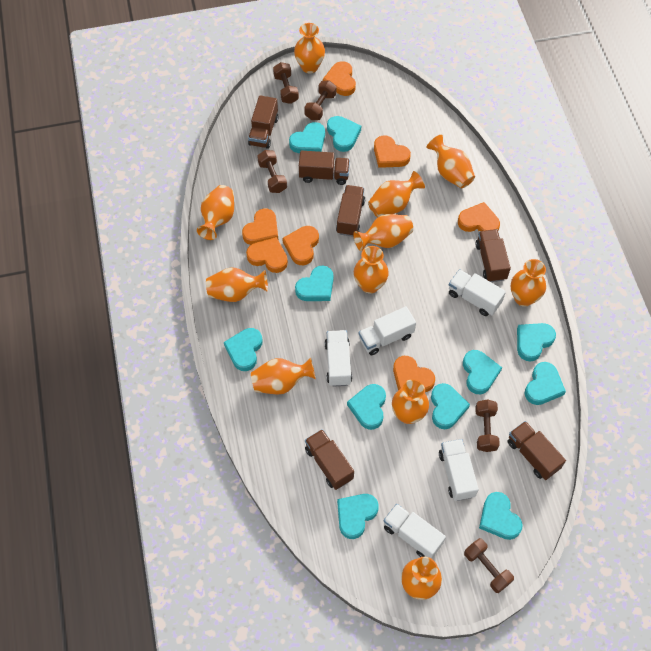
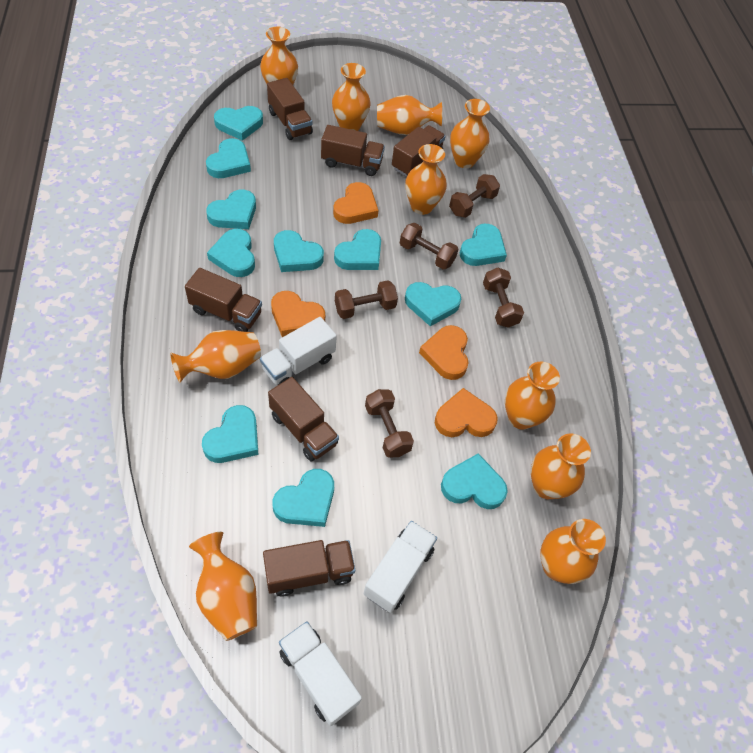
orange heart: 7 -> 4
orange vase: 11 -> 10
white truck: 5 -> 3

